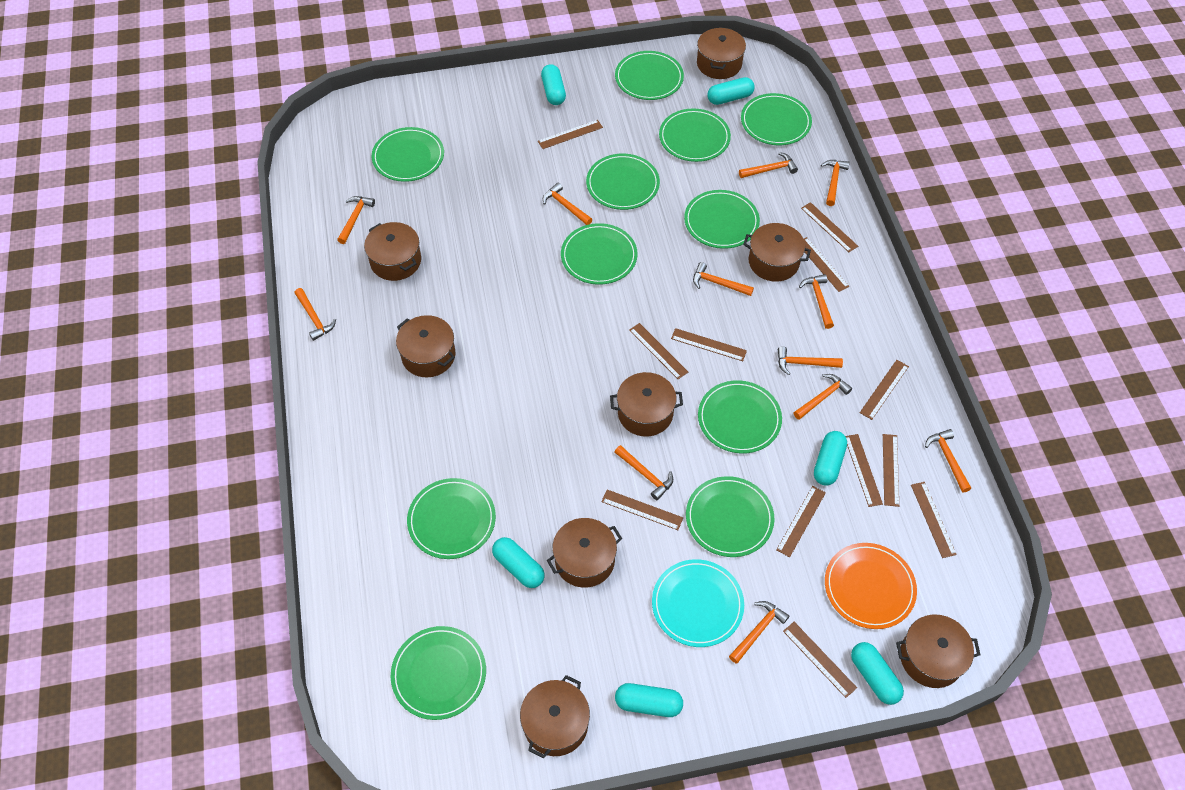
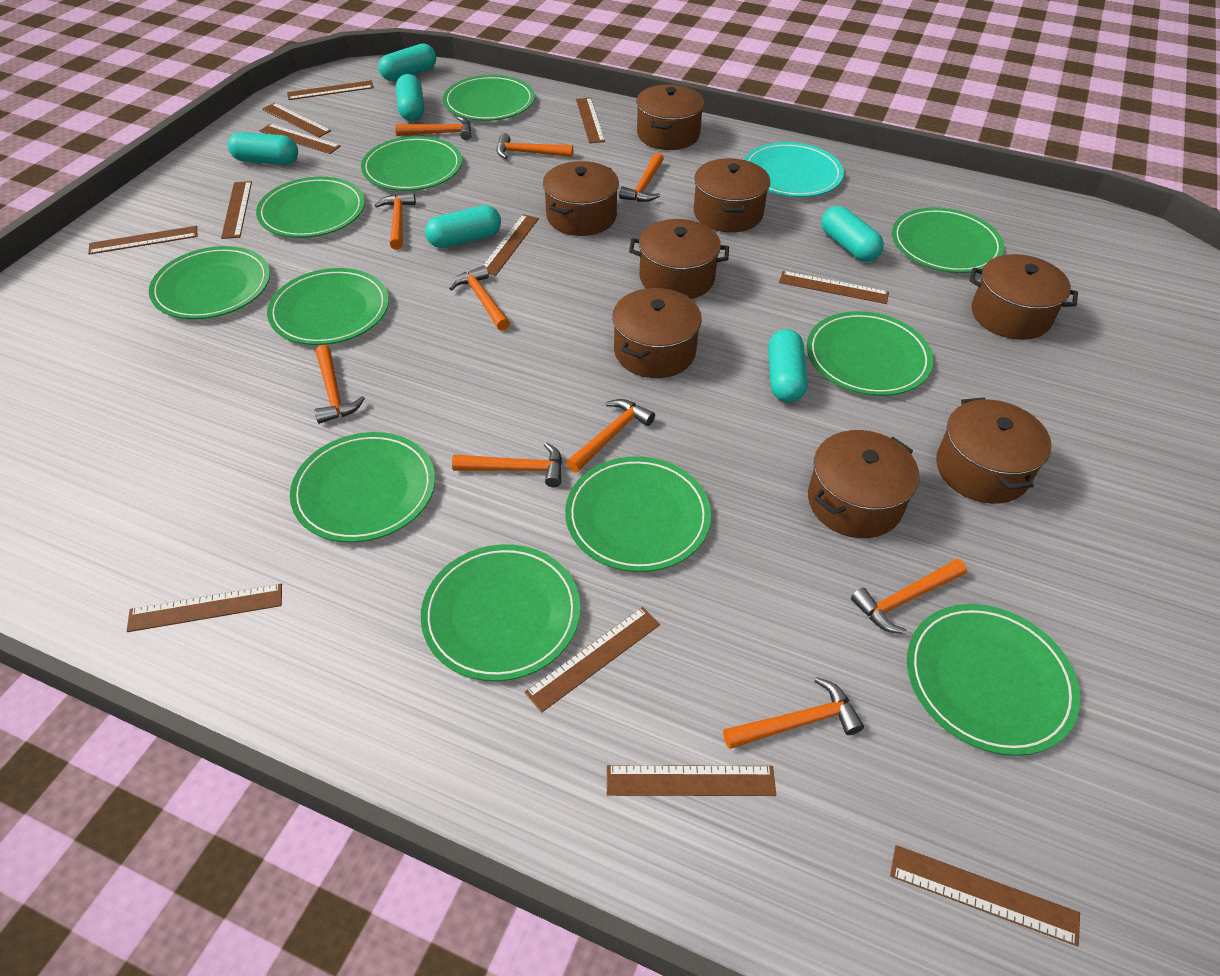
orange hammer: 12 -> 10
orange plate: 1 -> 0

